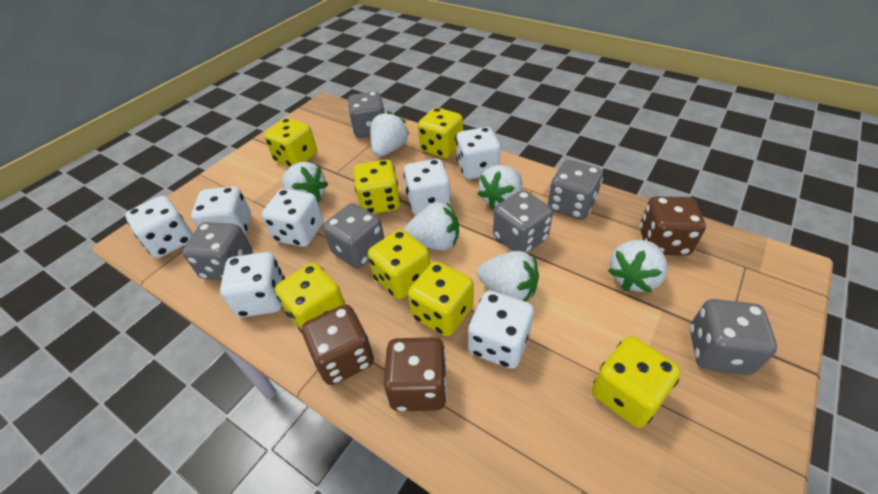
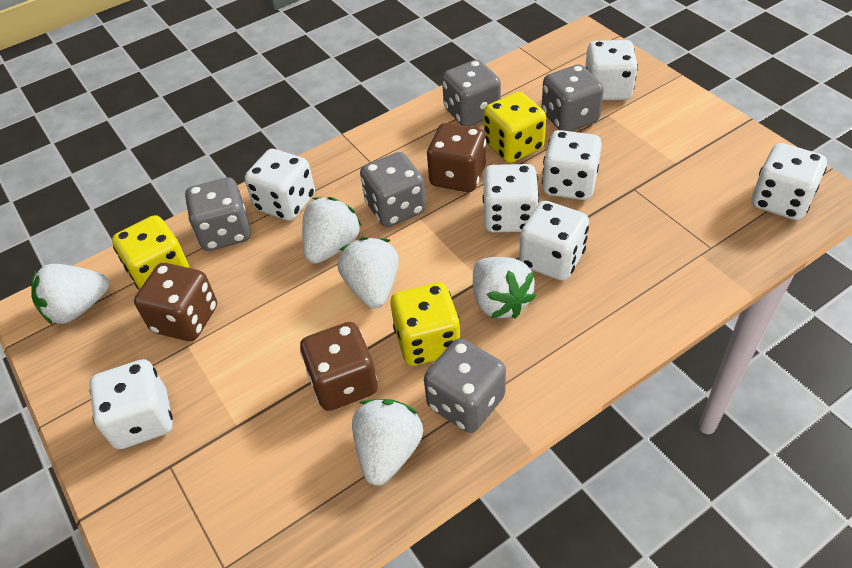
grey dice: 6 -> 5
white strawberry: 6 -> 5
yellow dice: 7 -> 3

